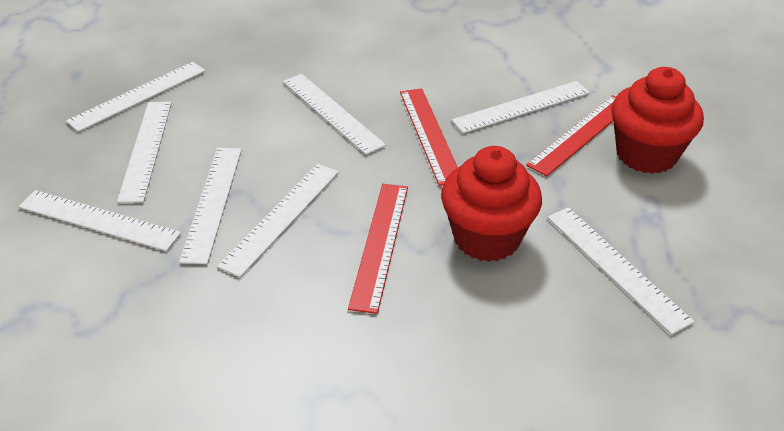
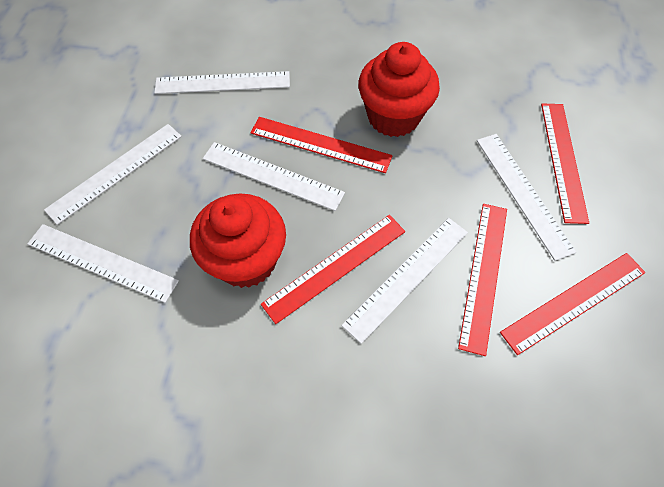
red ruler: 3 -> 5
white ruler: 8 -> 6

